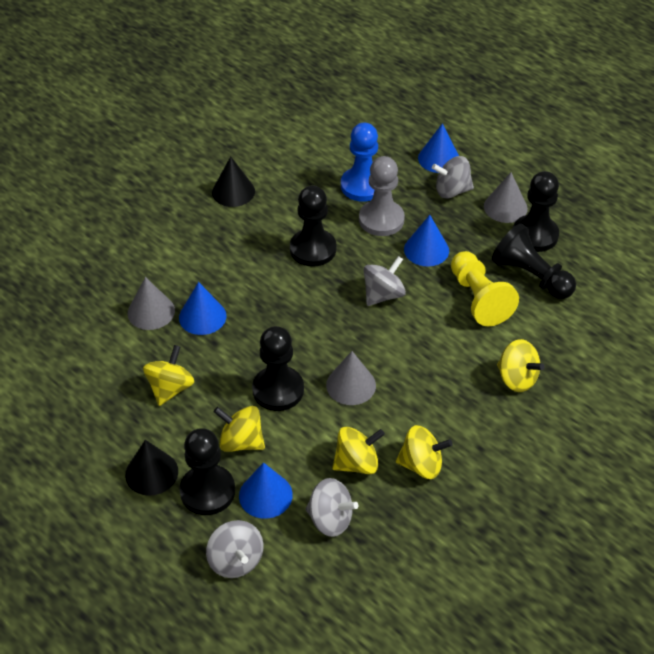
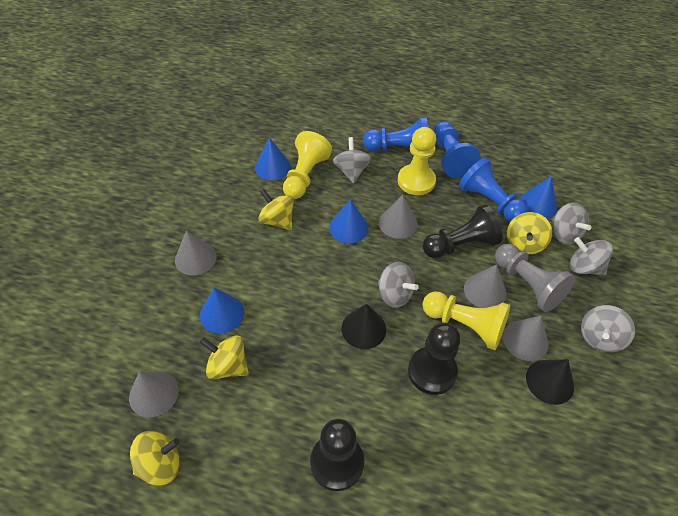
black pawn: 5 -> 3
blue pawn: 1 -> 3
grey cone: 3 -> 5
grey spinning top: 4 -> 5
yellow pawn: 1 -> 3
yellow spinning top: 5 -> 4

